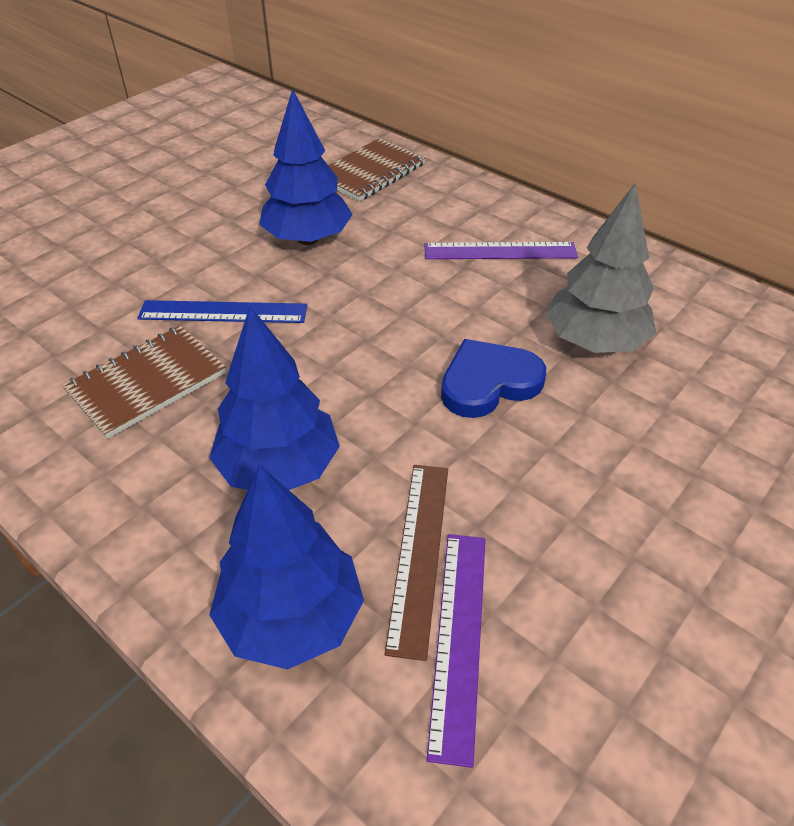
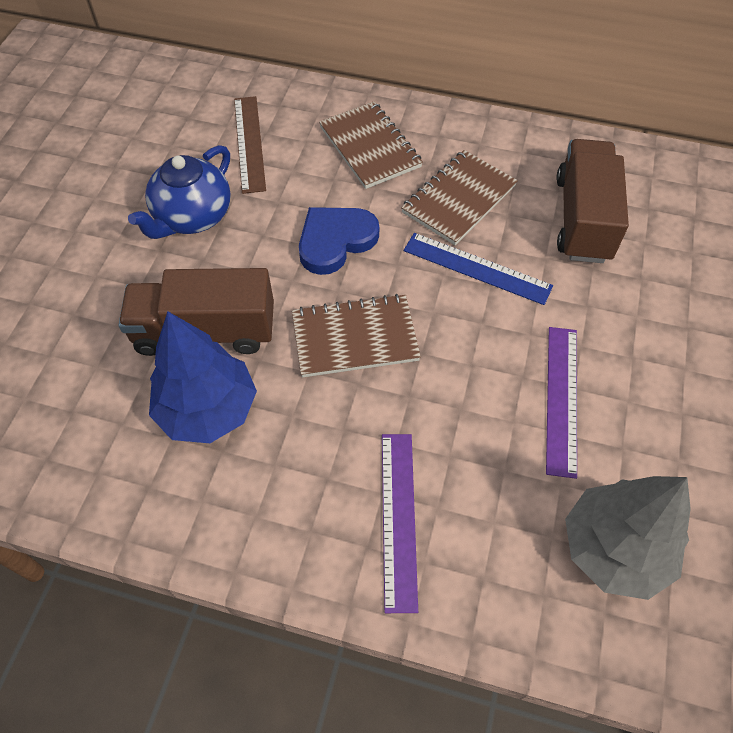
blue teapot: 0 -> 1
blue tree: 3 -> 1
brown notebook: 2 -> 3
brown truck: 0 -> 2

